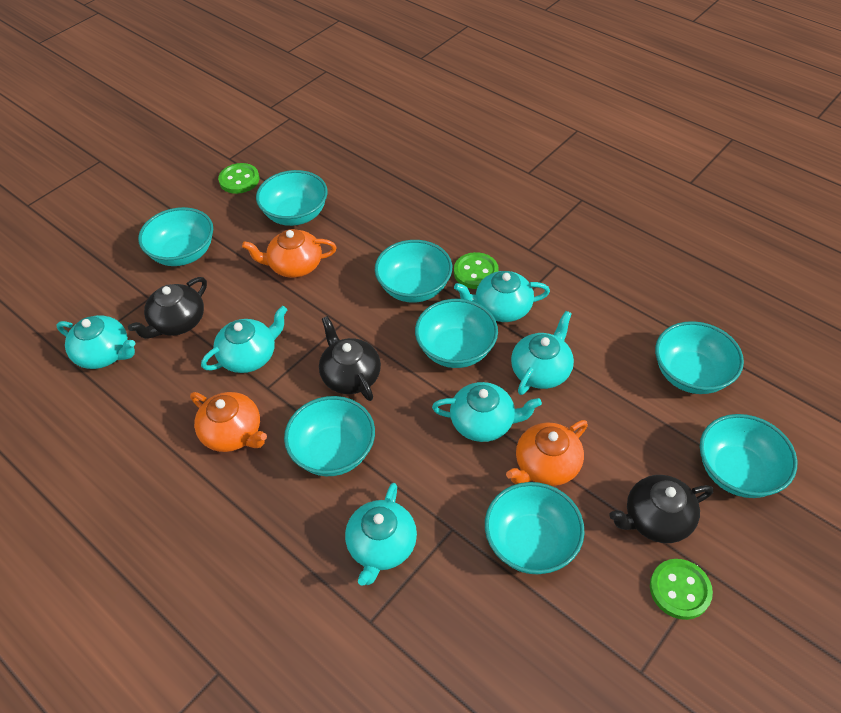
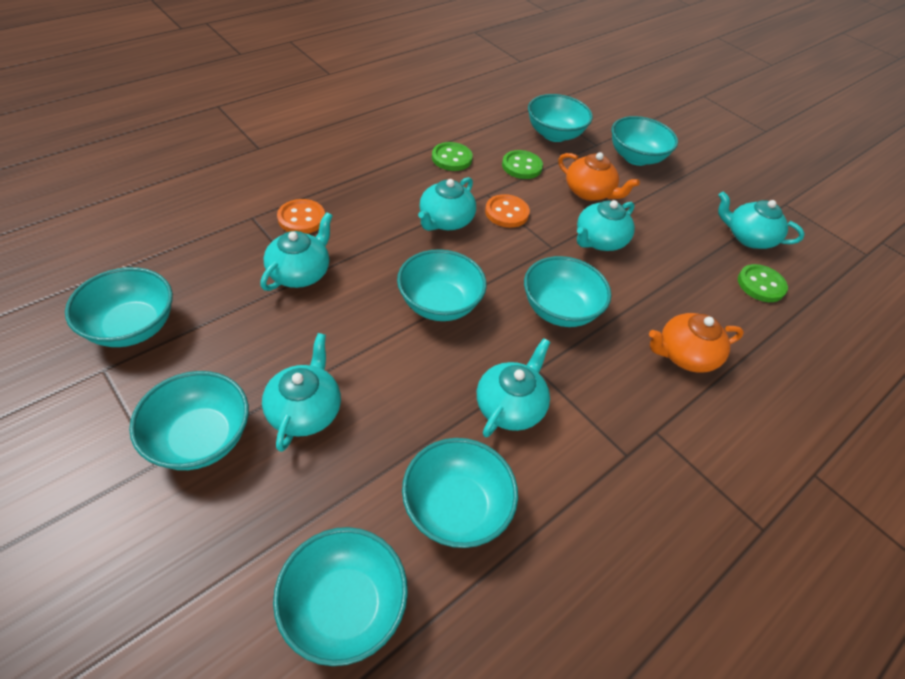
black teapot: 3 -> 0
orange button: 0 -> 2
orange teapot: 3 -> 2

